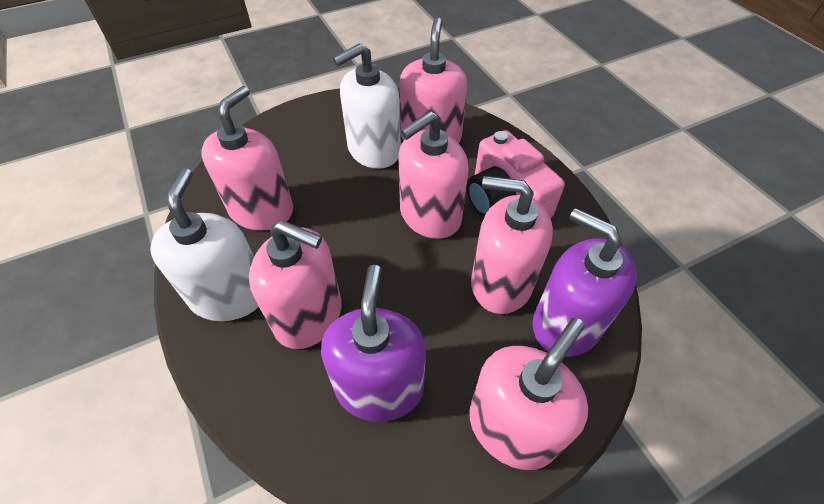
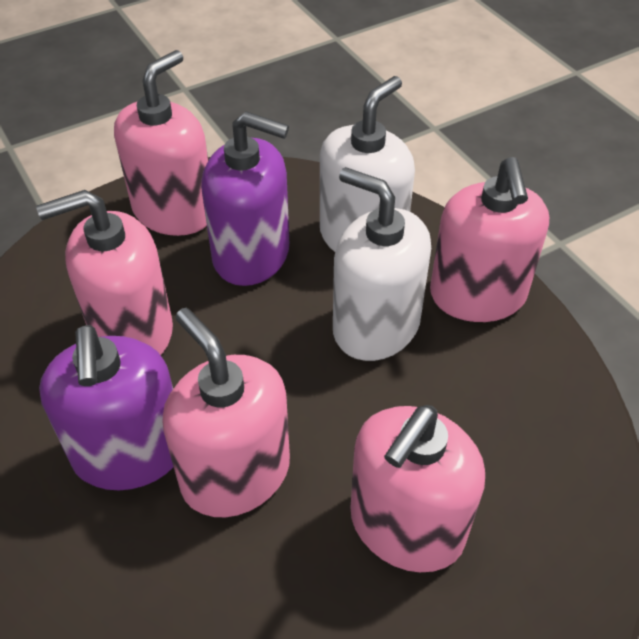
pink camera: 1 -> 0
pink soap dispenser: 6 -> 5

